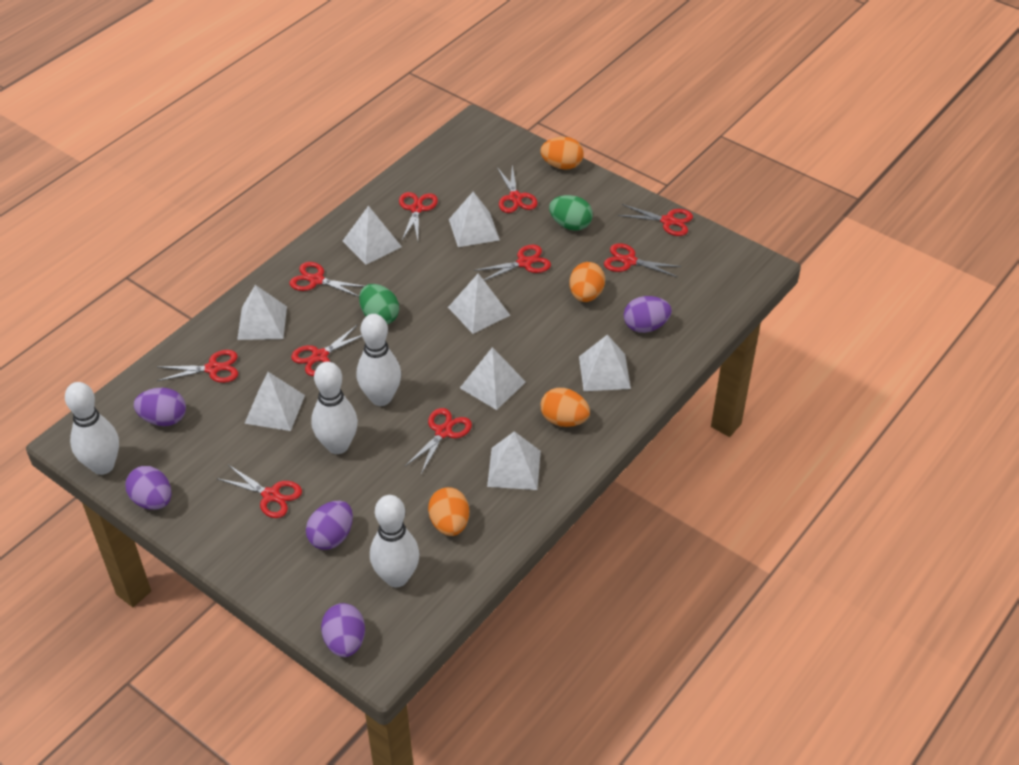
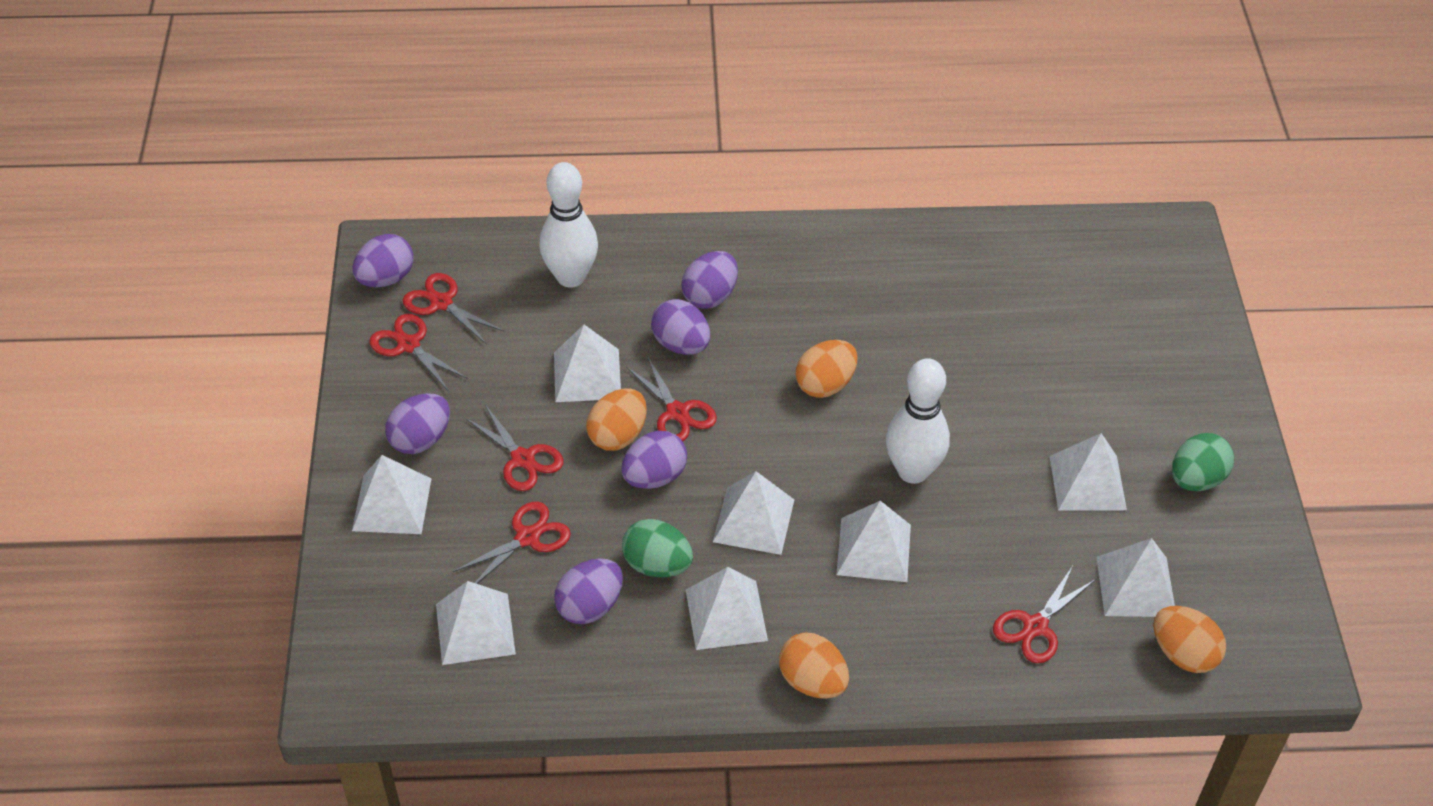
purple egg: 5 -> 6
red scissors: 10 -> 6
white bowling pin: 4 -> 2

